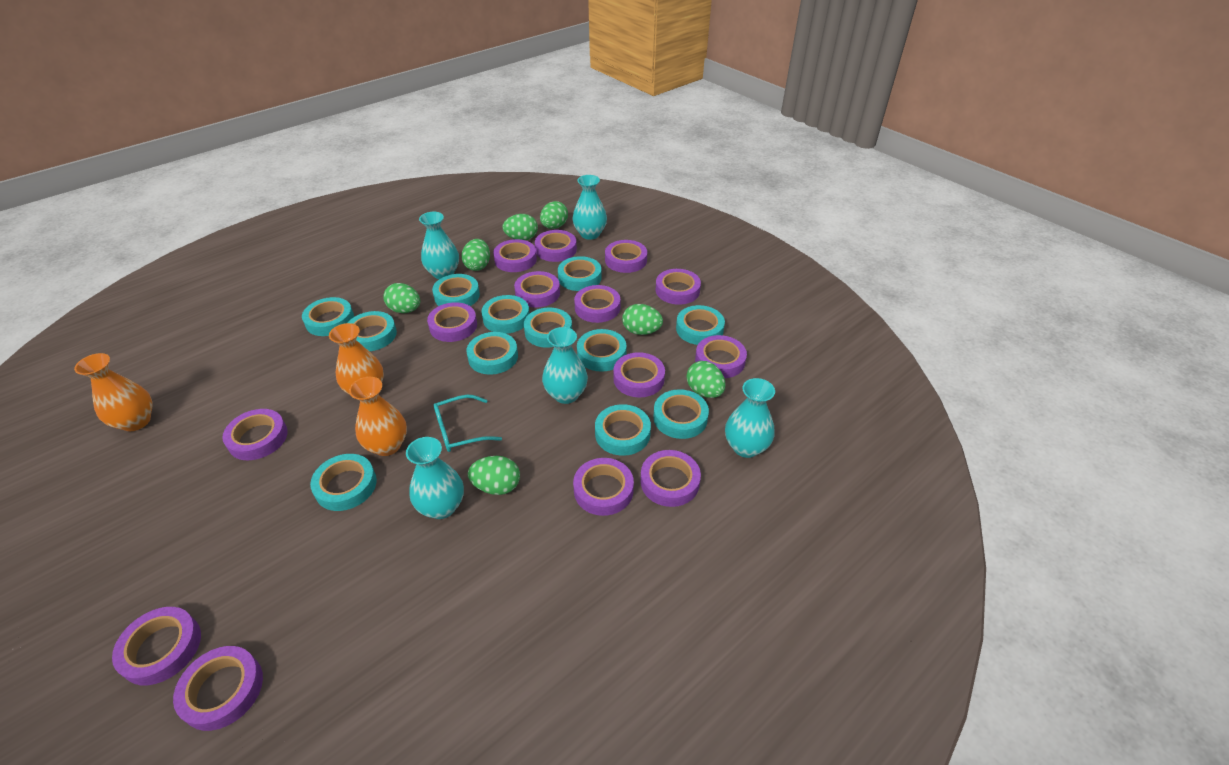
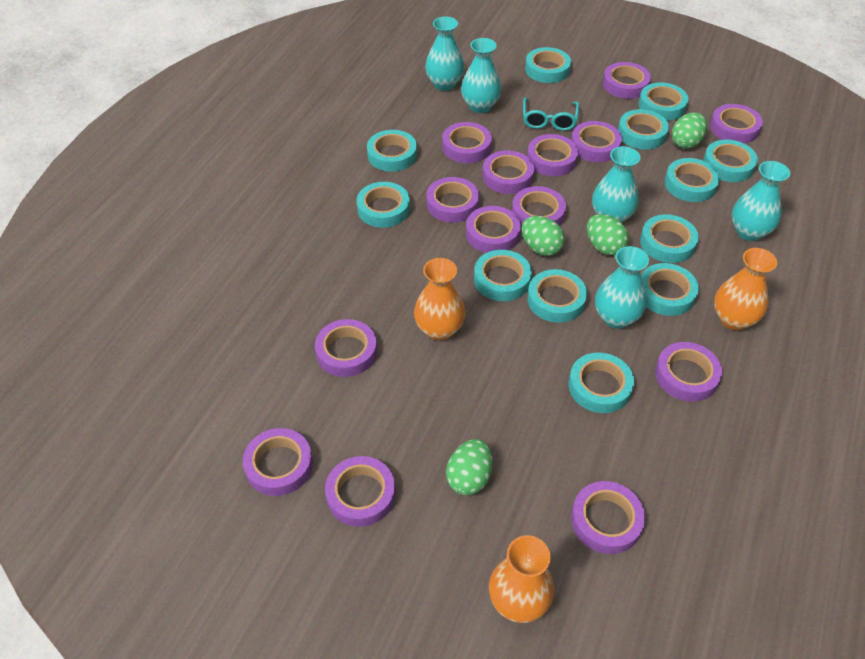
green egg: 7 -> 4

